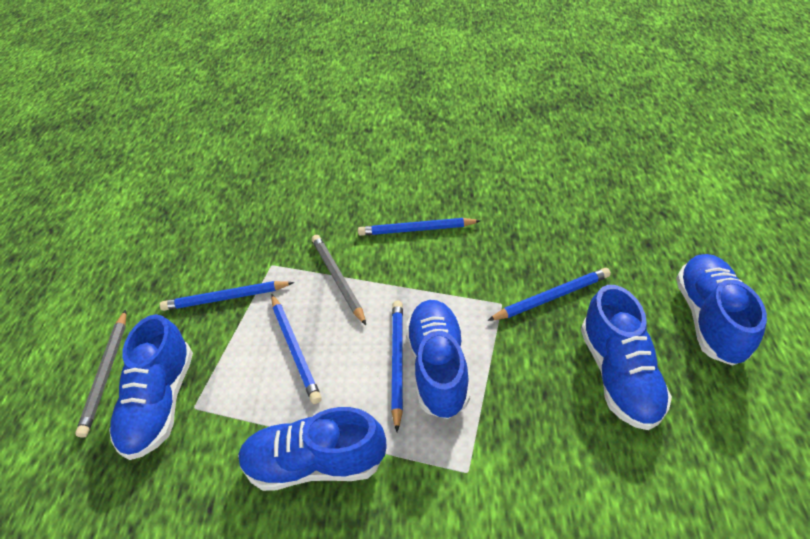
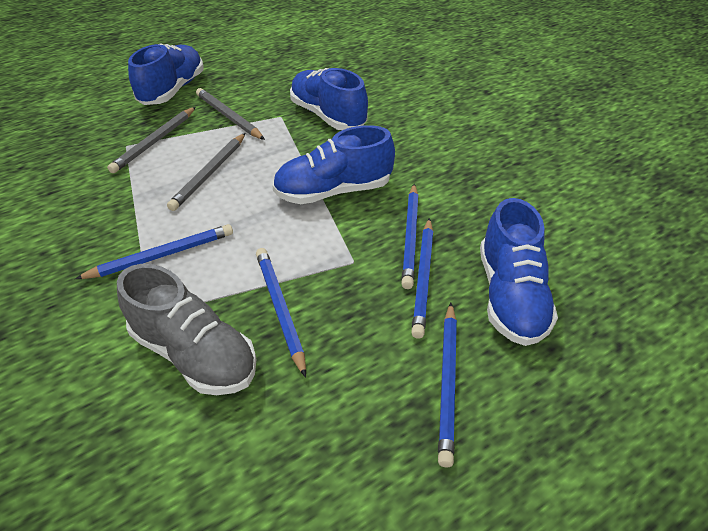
blue shoe: 5 -> 4
grey pencil: 2 -> 3
grey shoe: 0 -> 1

